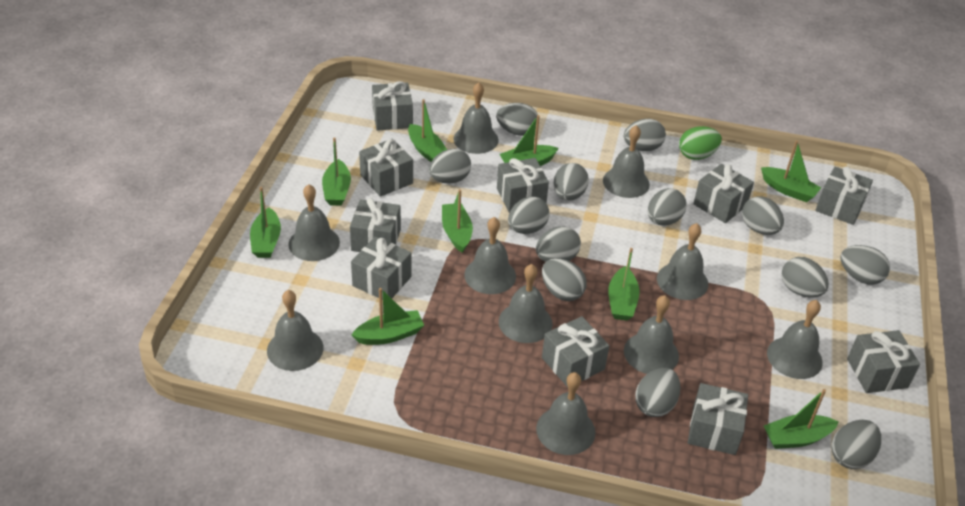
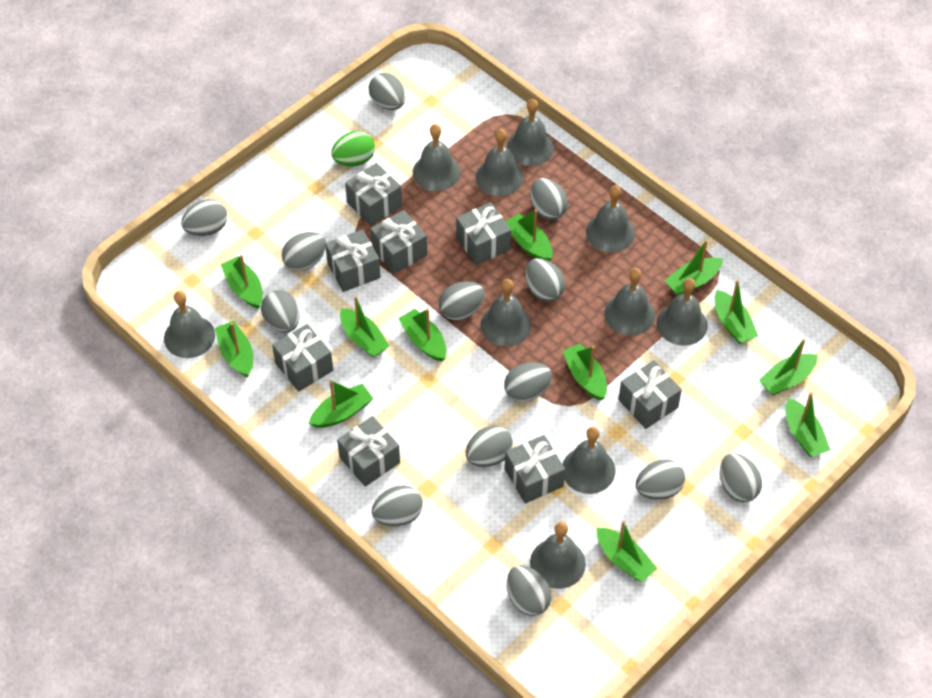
green boat: 9 -> 12
grey gift: 10 -> 8

